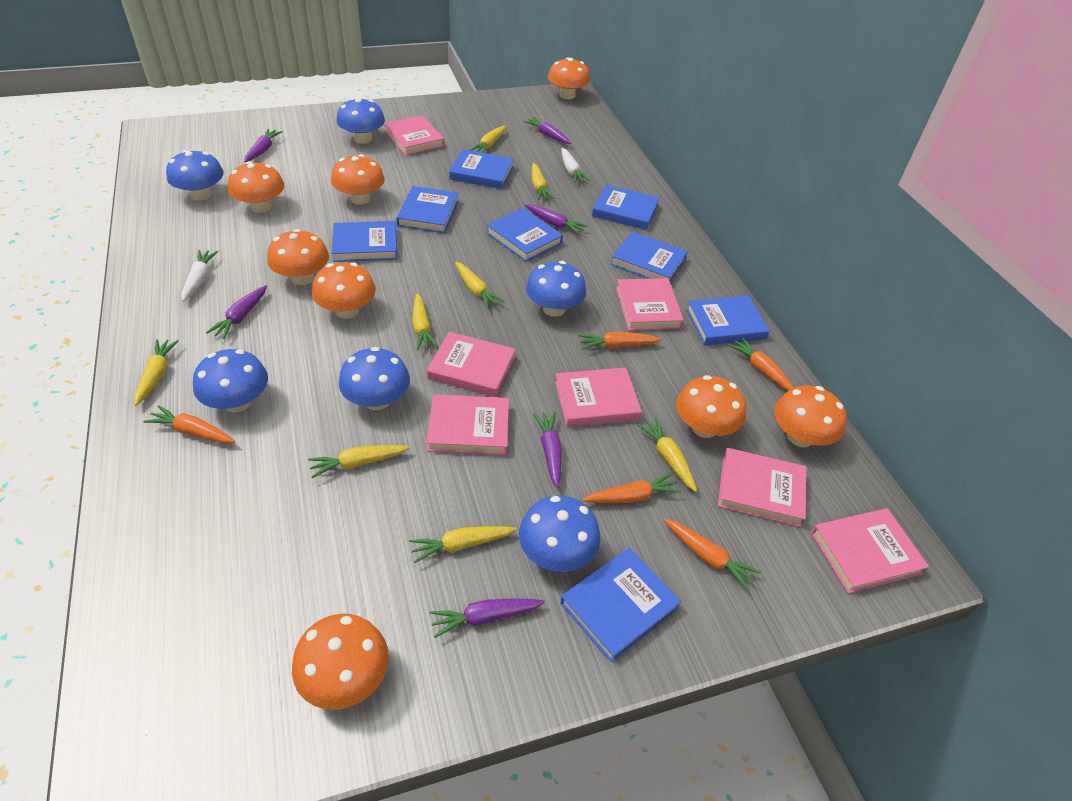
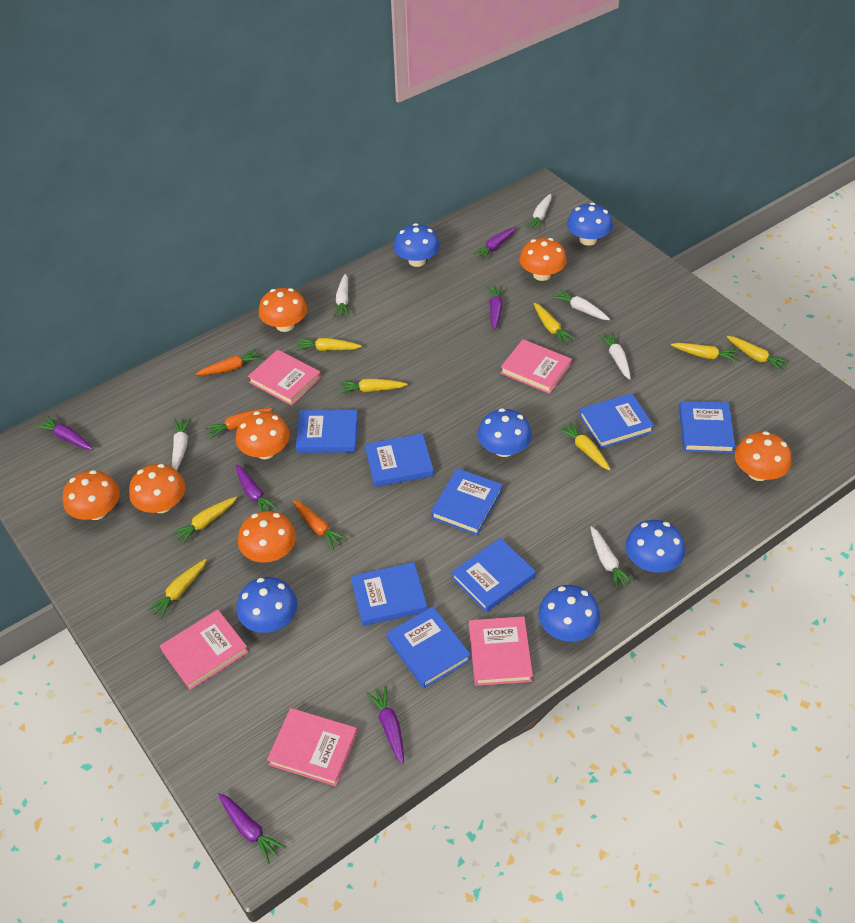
orange carrot: 5 -> 3
orange mushroom: 8 -> 7
pink book: 7 -> 5
white carrot: 2 -> 6

